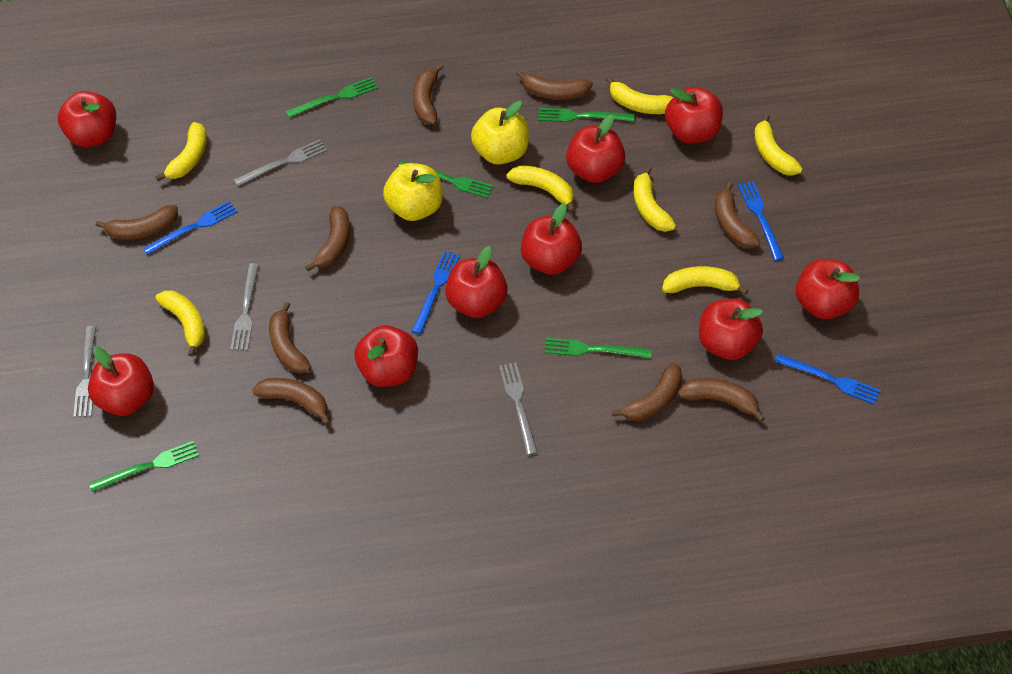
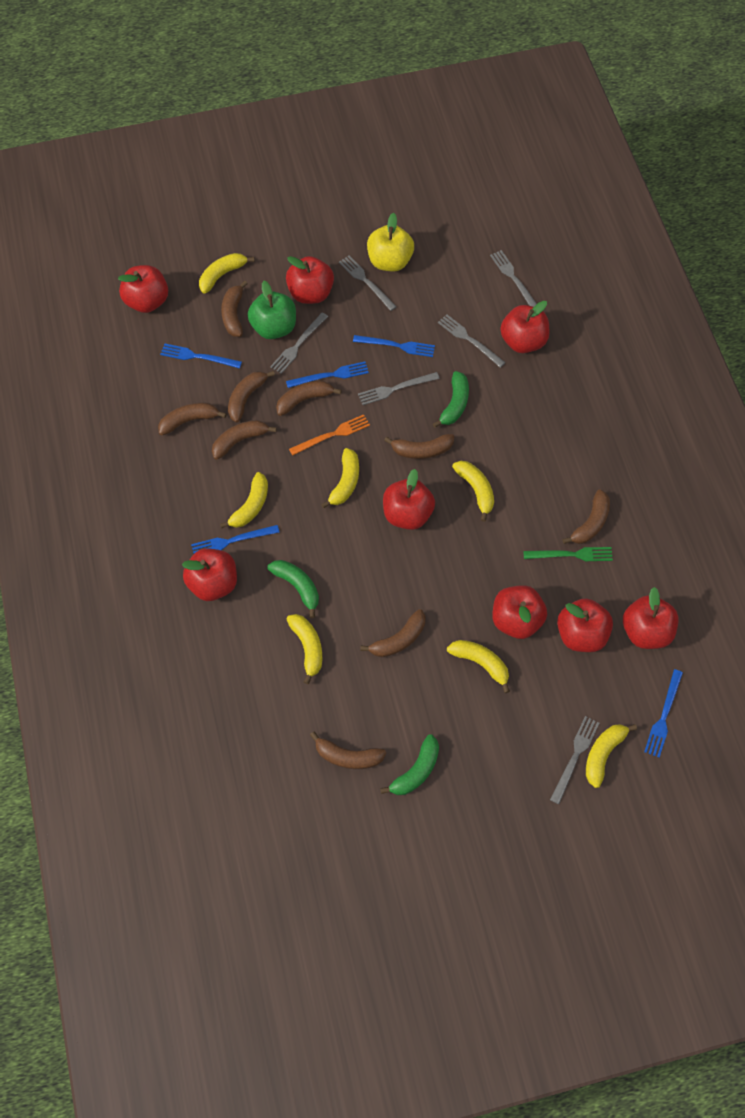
blue fork: 4 -> 5
green apple: 0 -> 1
green banana: 0 -> 3
green fork: 5 -> 1
grey fork: 4 -> 6
orange fork: 0 -> 1
red apple: 9 -> 8
yellow apple: 2 -> 1

